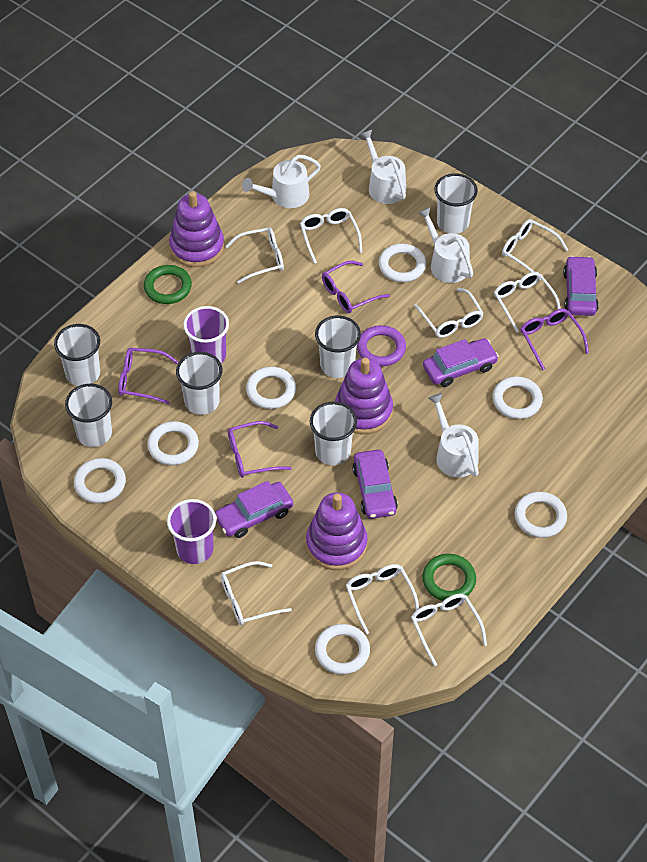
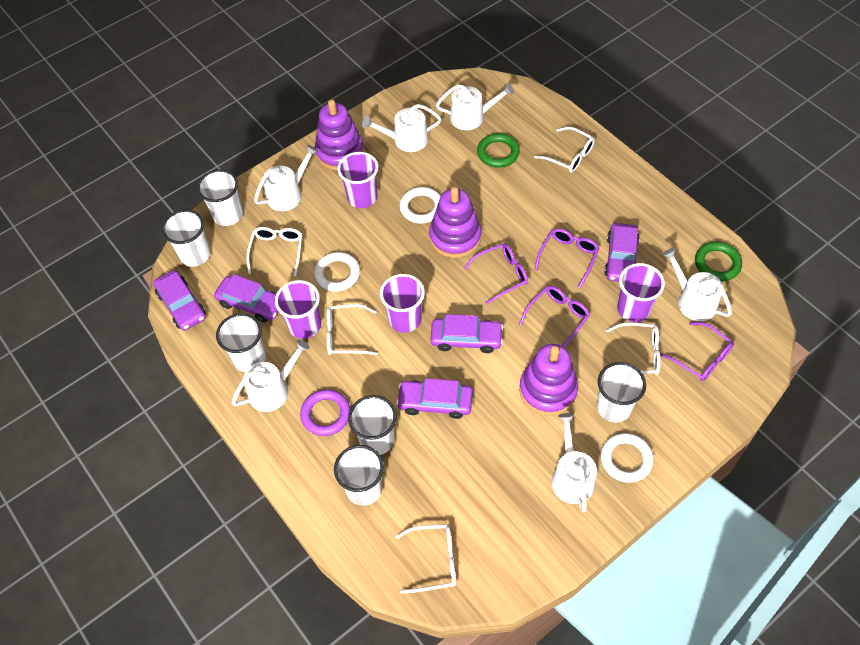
purple car: 4 -> 5
purple cup: 2 -> 4
white glasses: 8 -> 5
white ring: 7 -> 3
white watering can: 4 -> 6

